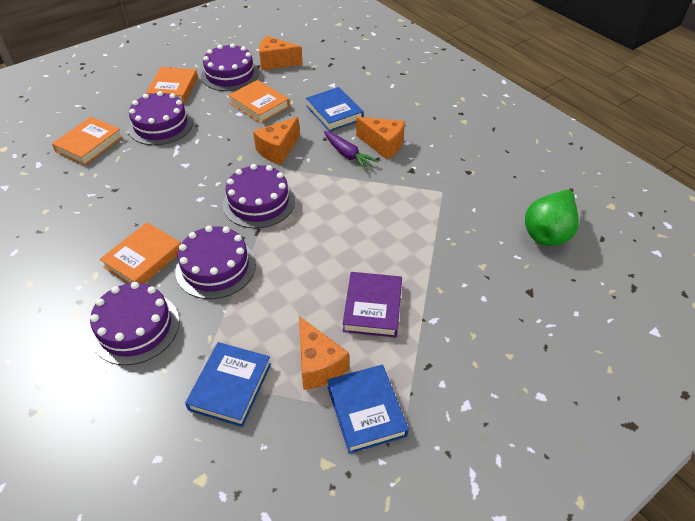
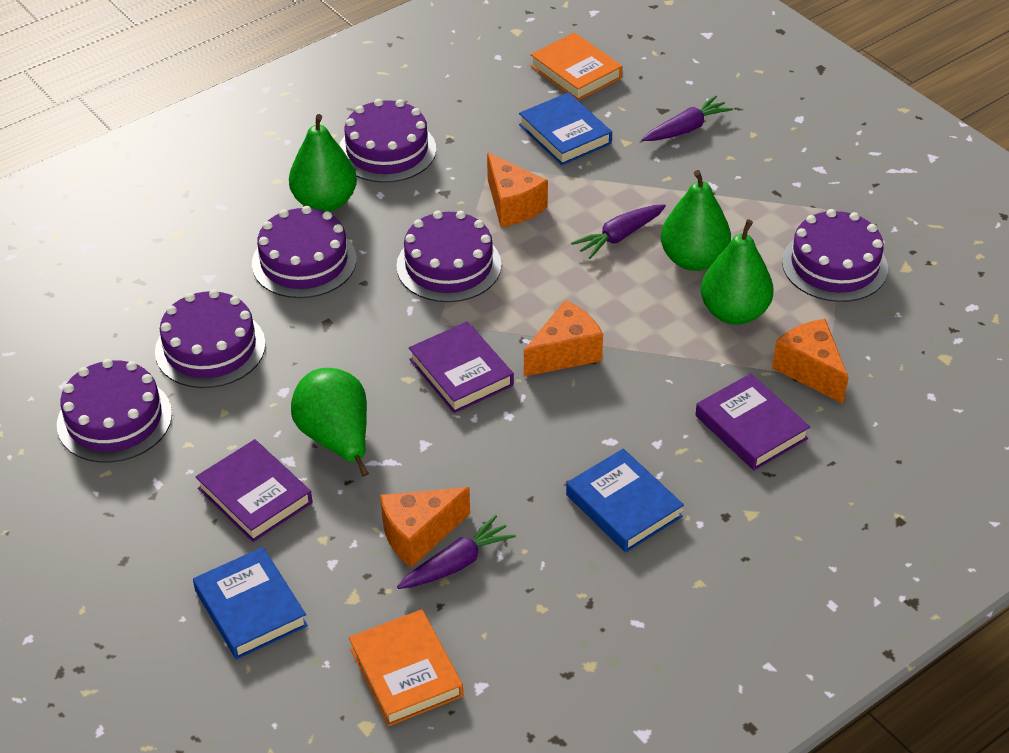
green pear: 1 -> 4
orange book: 4 -> 2
purple book: 1 -> 3
purple cake: 5 -> 6
purple carrot: 1 -> 3

